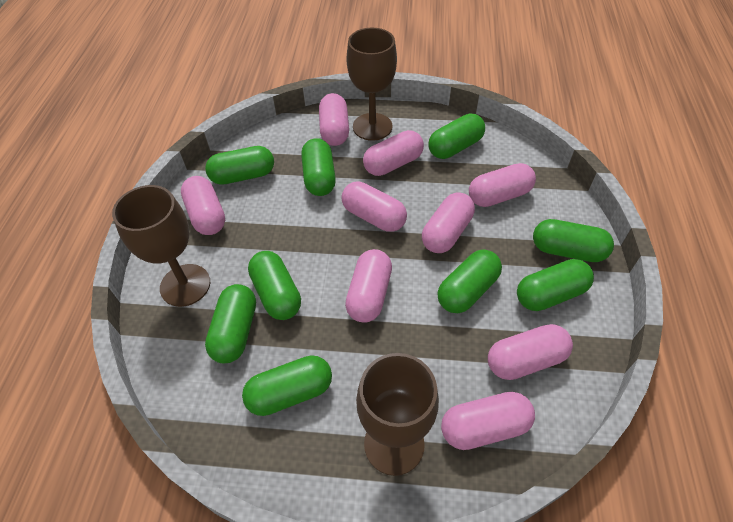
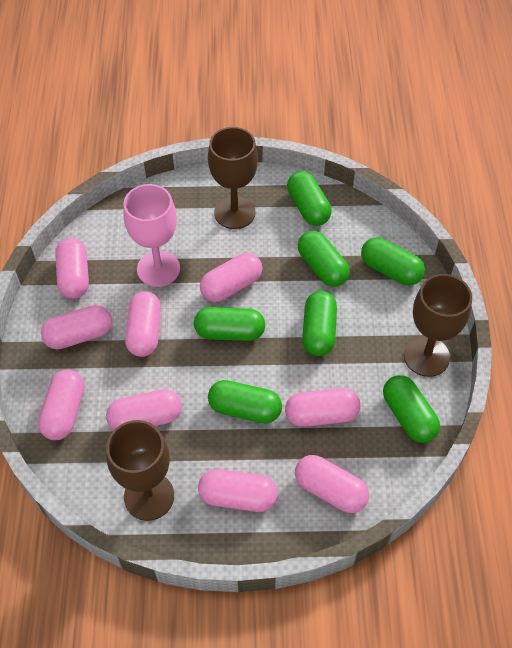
green capsule: 9 -> 7
pink goblet: 0 -> 1

